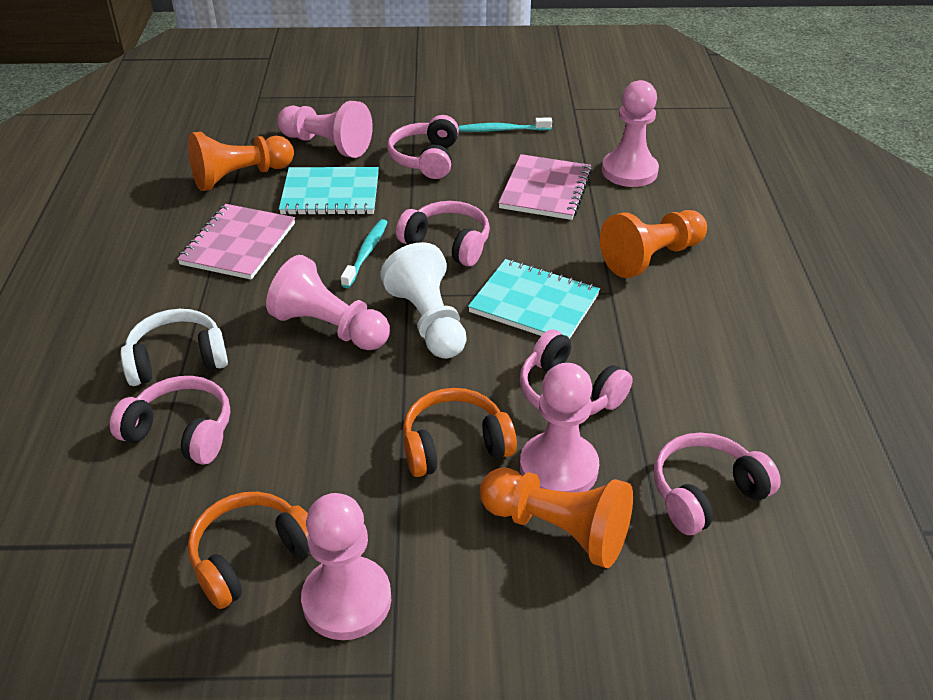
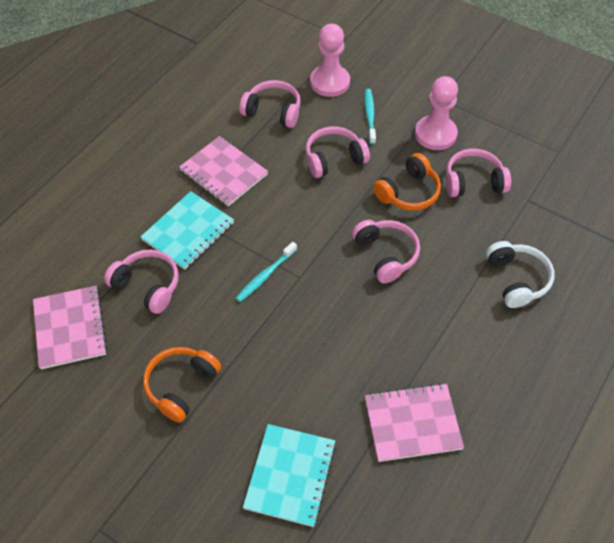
orange pawn: 3 -> 0
pink notebook: 2 -> 3
pink pawn: 5 -> 2
white pawn: 1 -> 0

